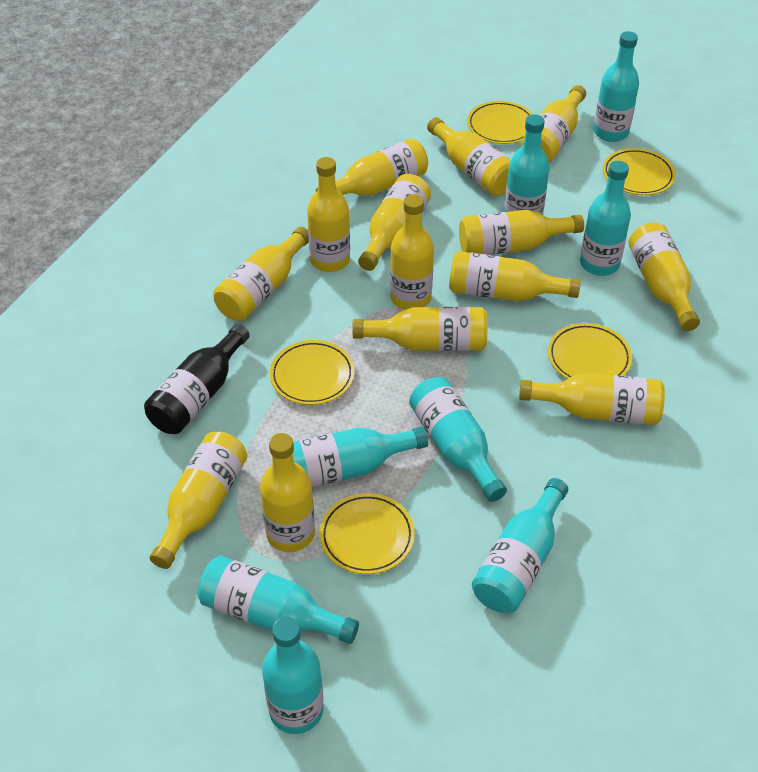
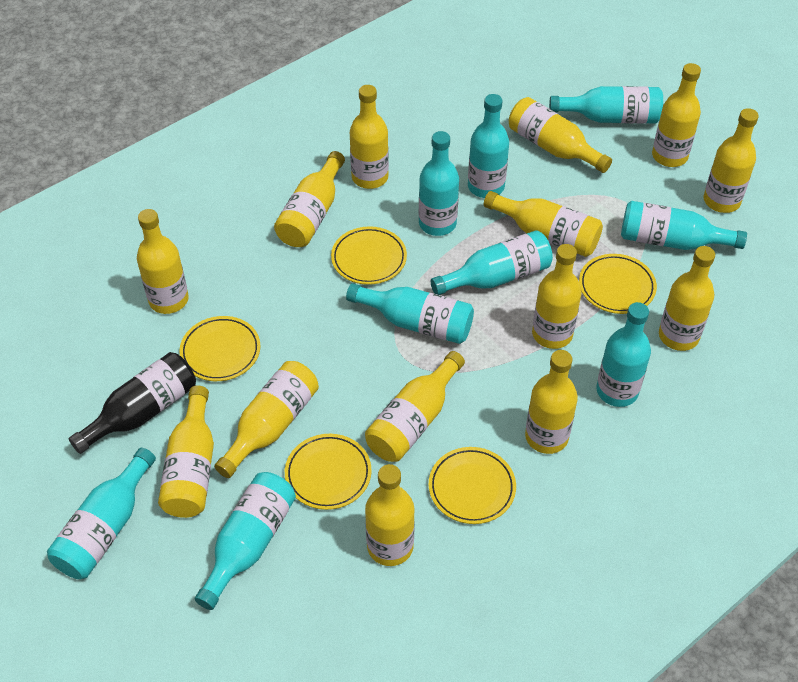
turquoise bottle: 8 -> 9

